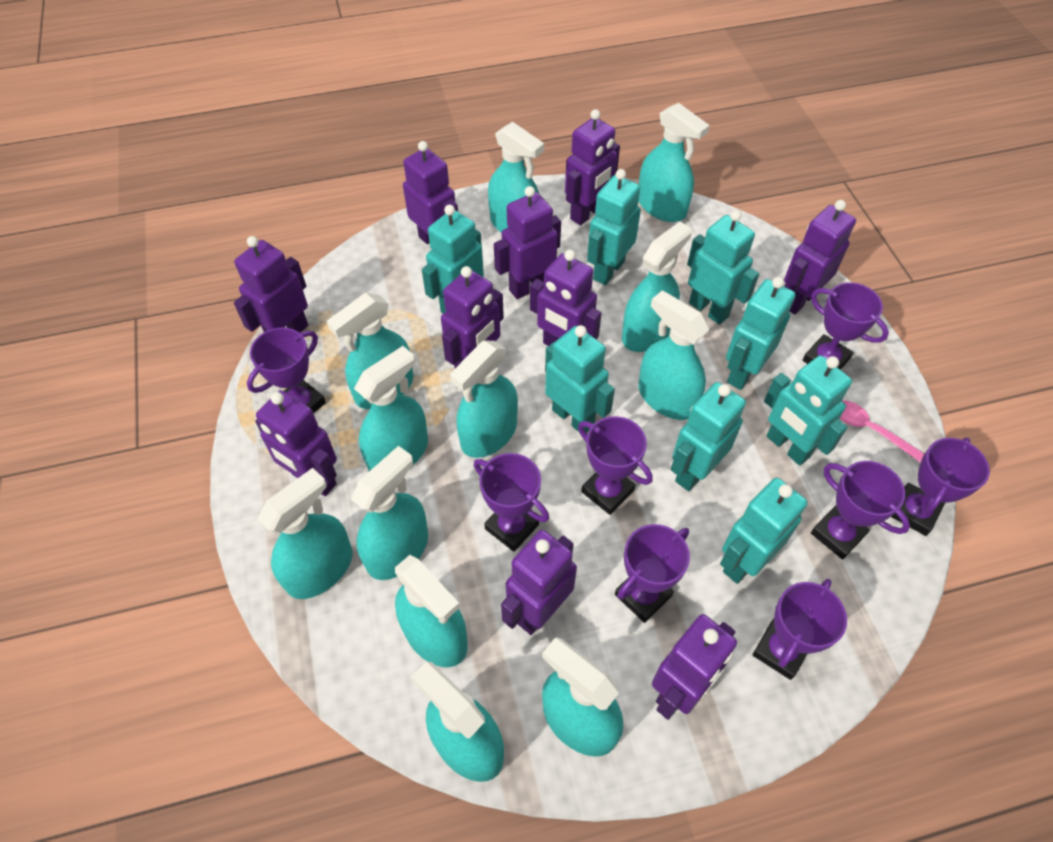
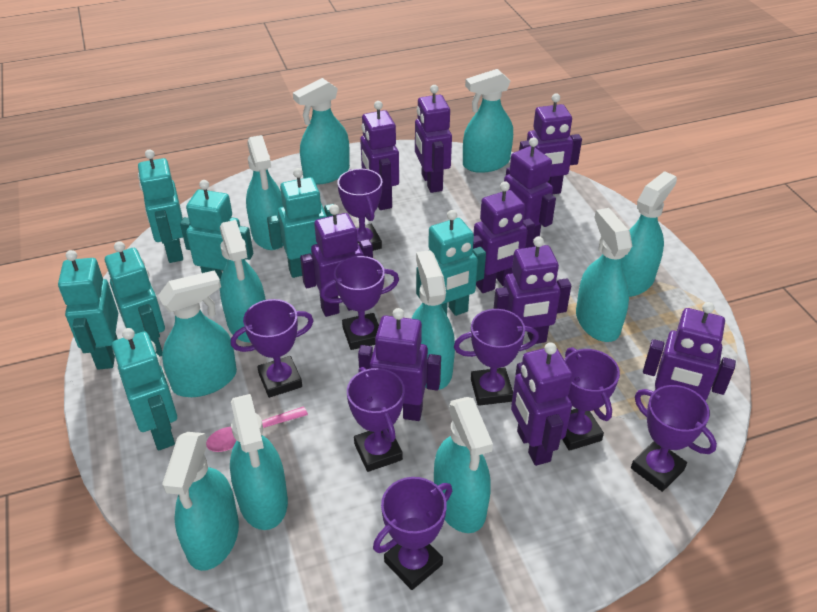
turquoise robot: 8 -> 7
turquoise spray bottle: 12 -> 11

